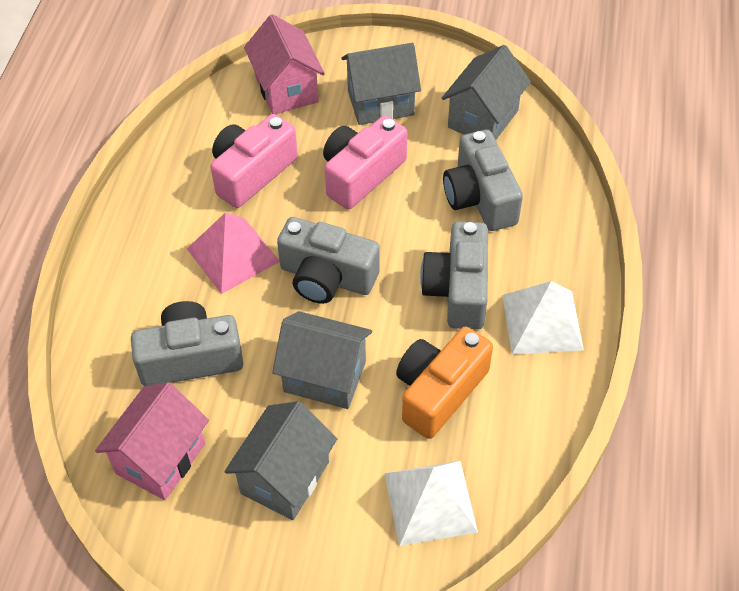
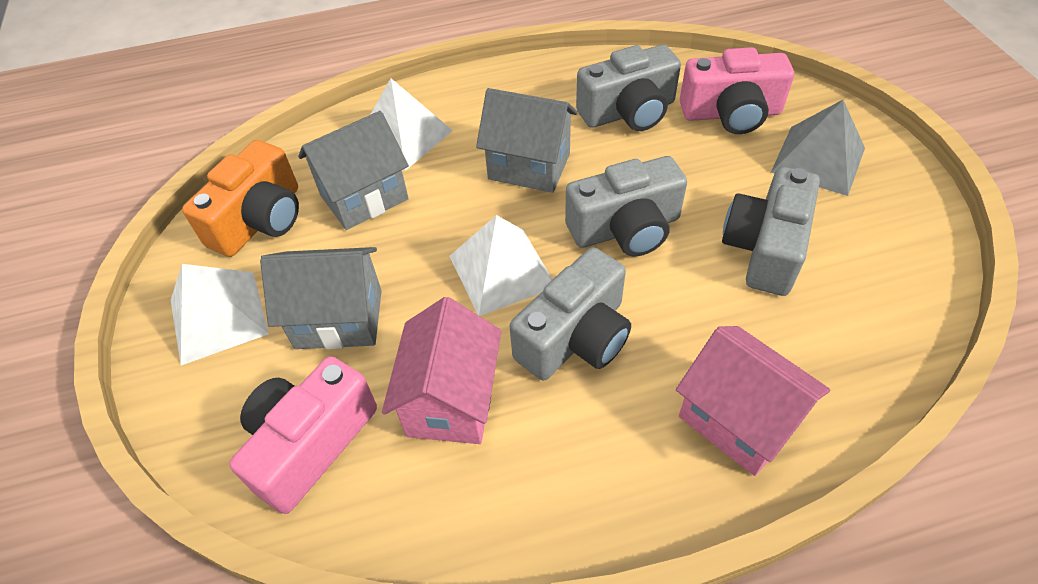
grey house: 4 -> 3
grey pyramid: 0 -> 1
pink pyramid: 1 -> 0
white pyramid: 2 -> 3

